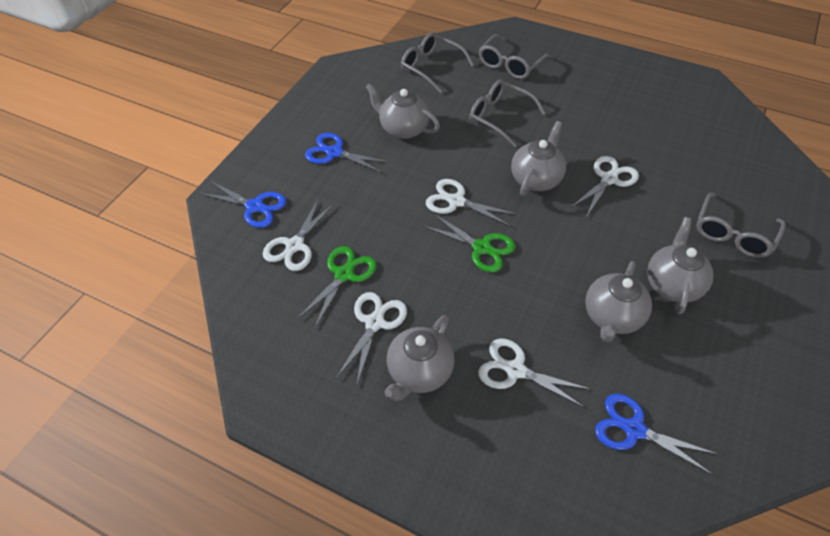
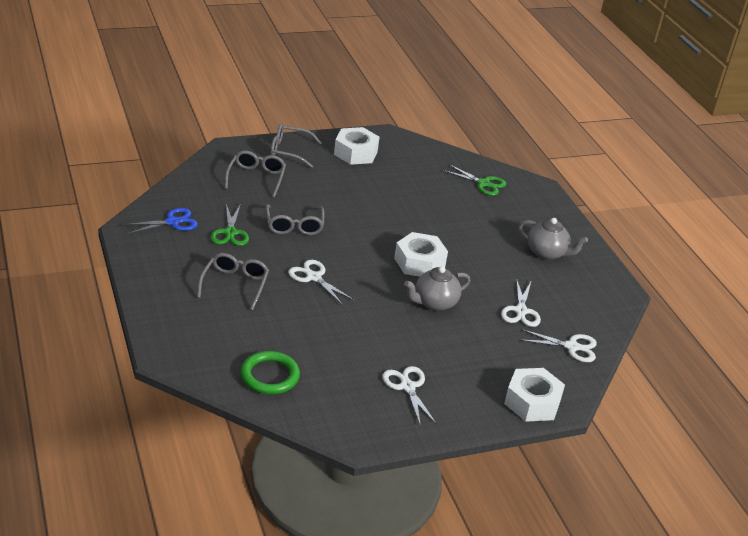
blue scissors: 3 -> 1
green ring: 0 -> 1
grey teapot: 5 -> 2
white nut: 0 -> 3
white scissors: 5 -> 4

